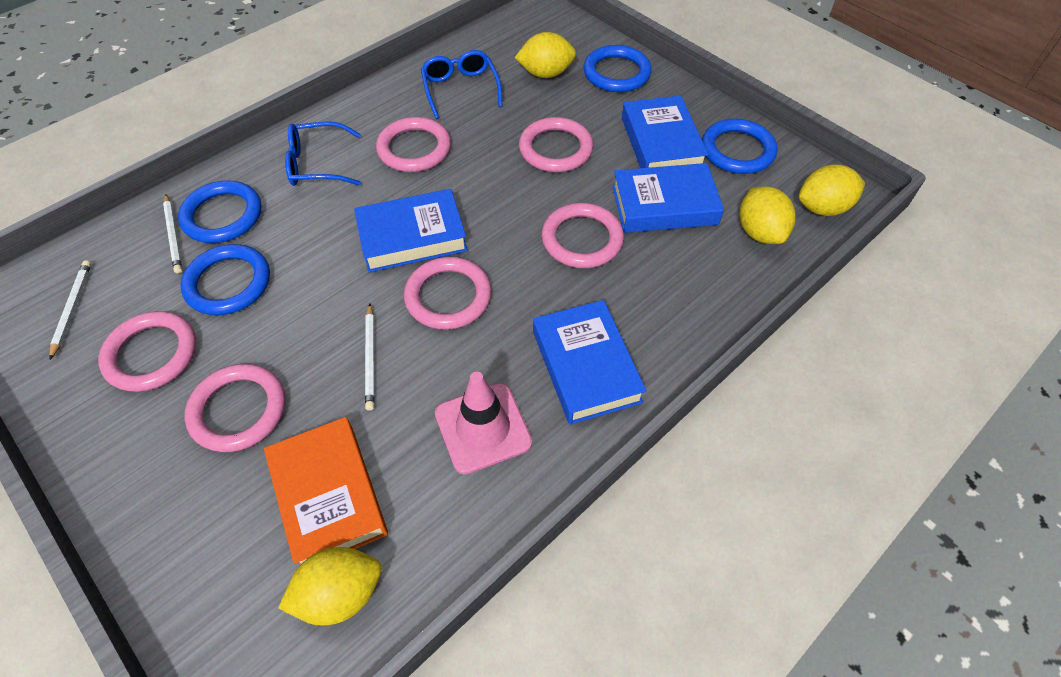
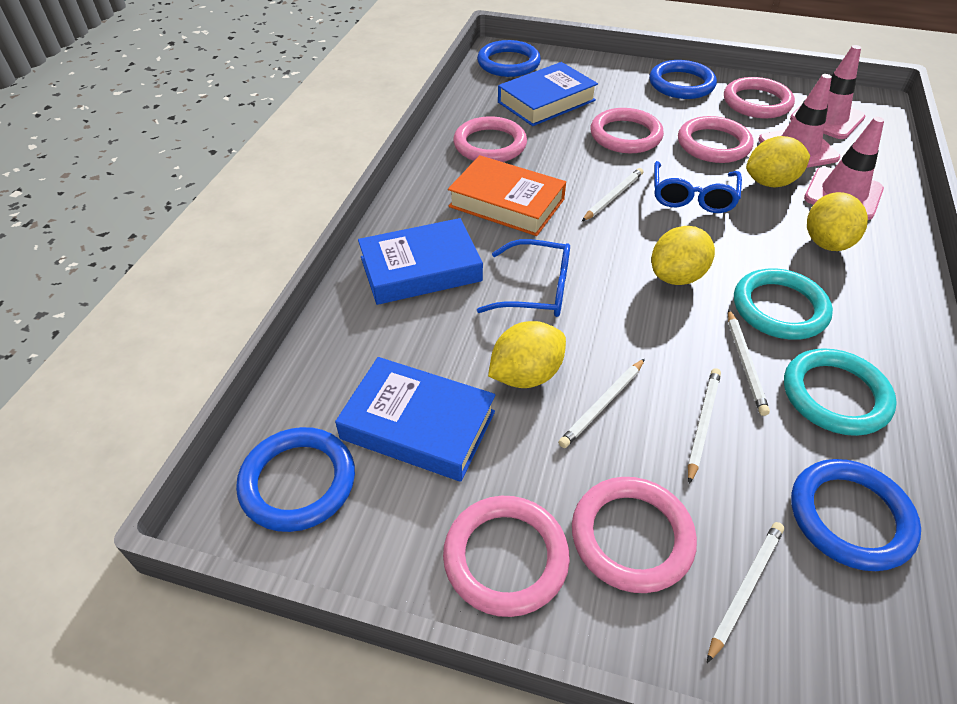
blue book: 4 -> 3
pink traffic cone: 1 -> 3
turquoise ring: 0 -> 2
white pencil: 3 -> 5

